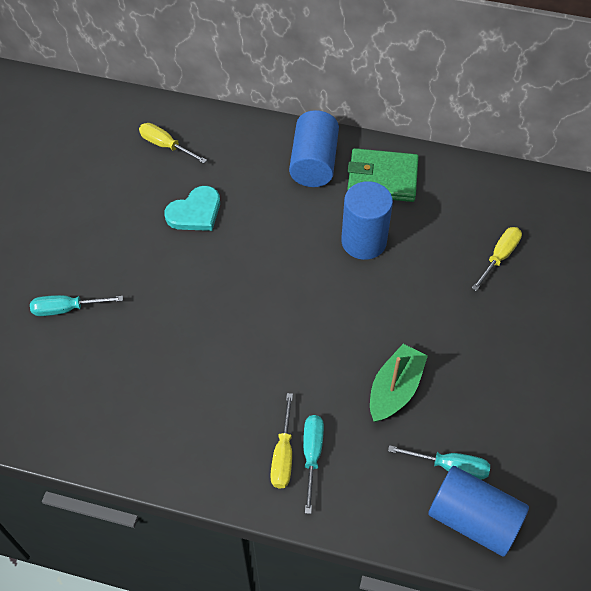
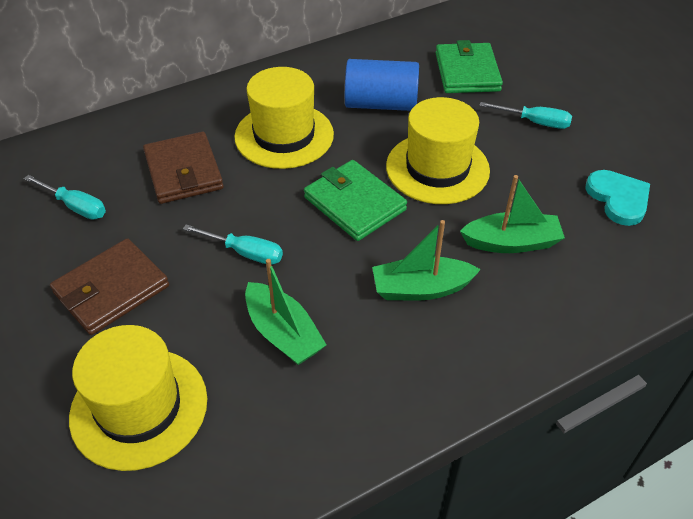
blue cylinder: 3 -> 1
brown wallet: 0 -> 2
green boat: 1 -> 3
green wallet: 1 -> 2
yellow hat: 0 -> 3
yellow screwdriver: 3 -> 0

